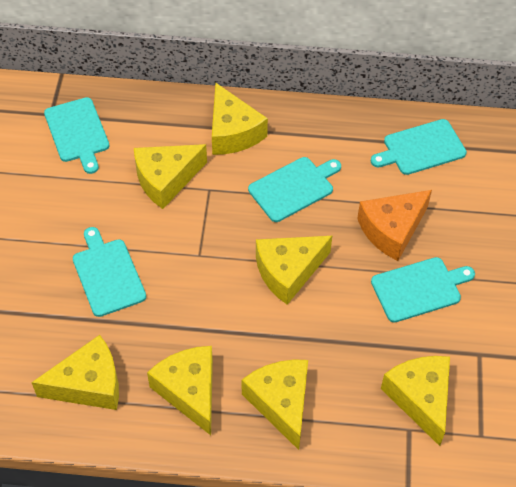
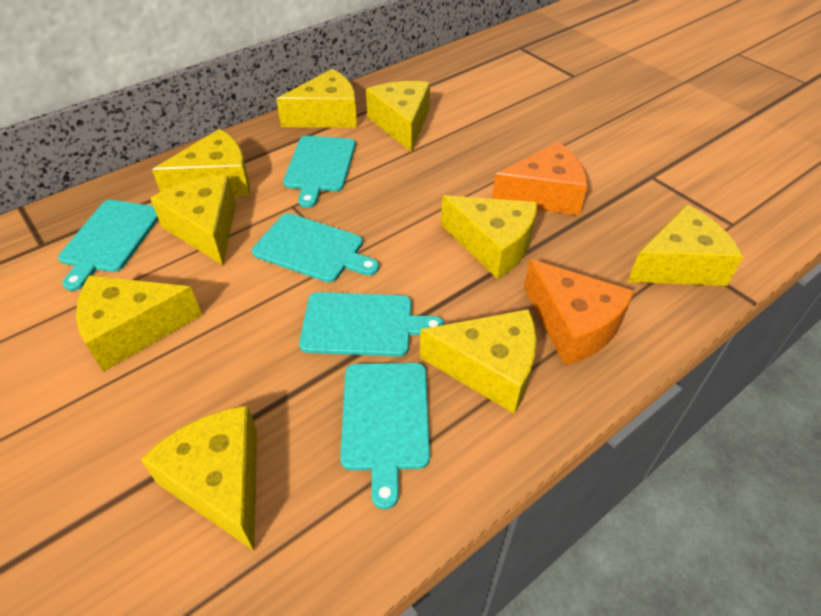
orange cheese: 1 -> 2
yellow cheese: 7 -> 9

